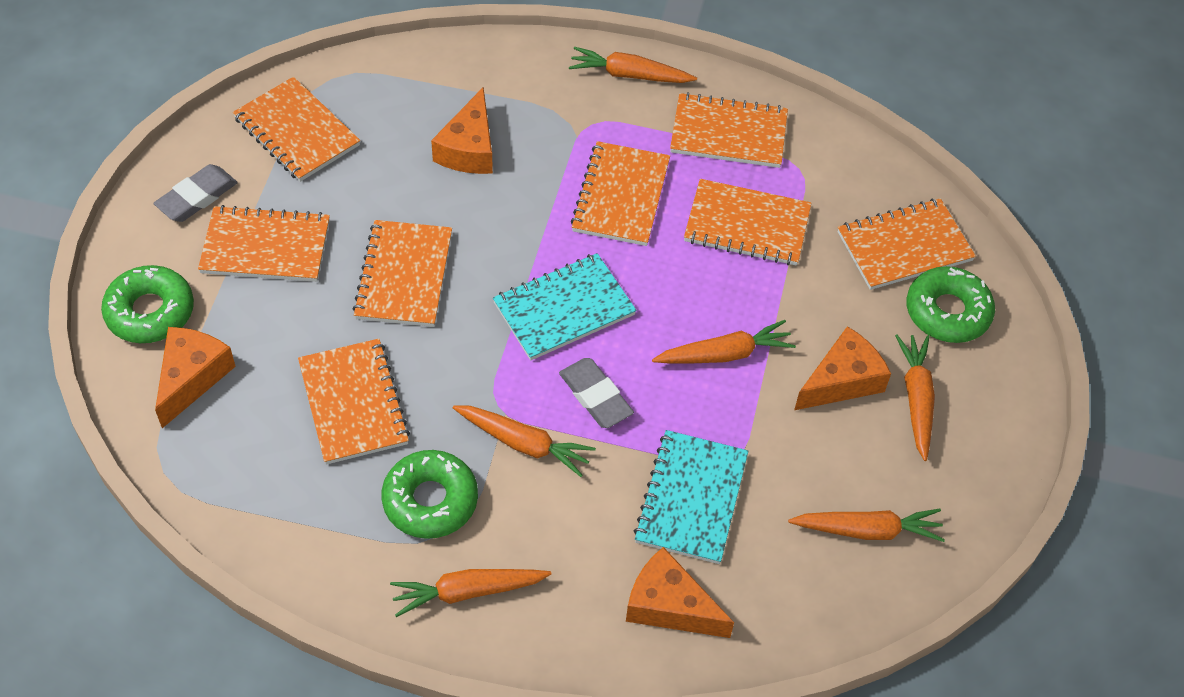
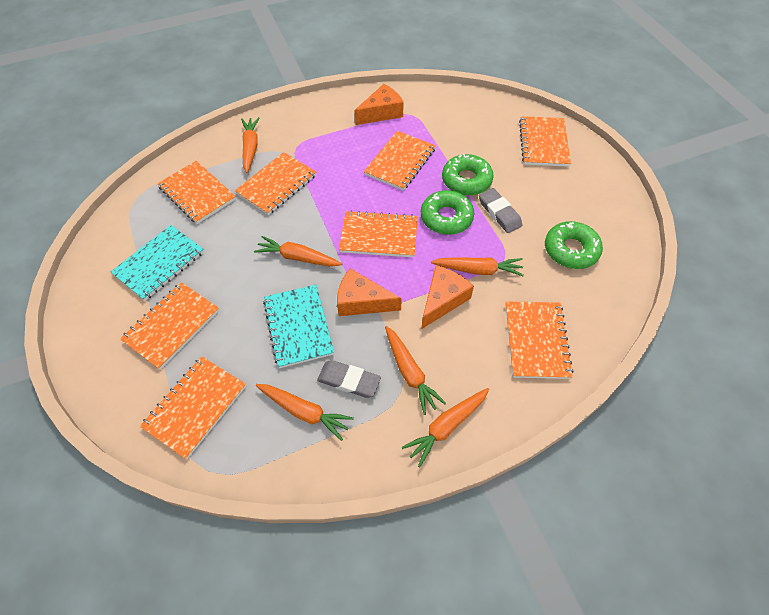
orange cheese: 4 -> 3

